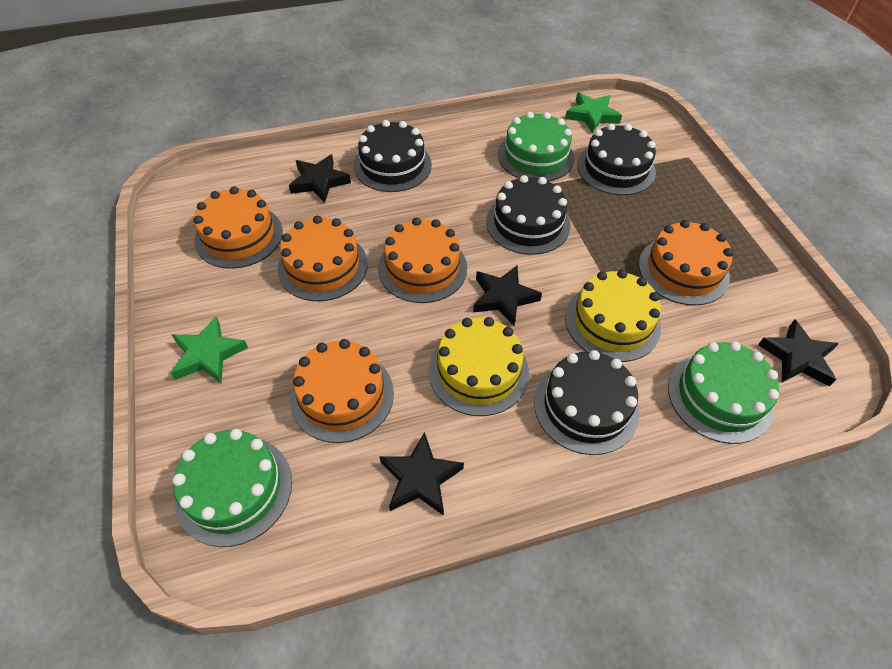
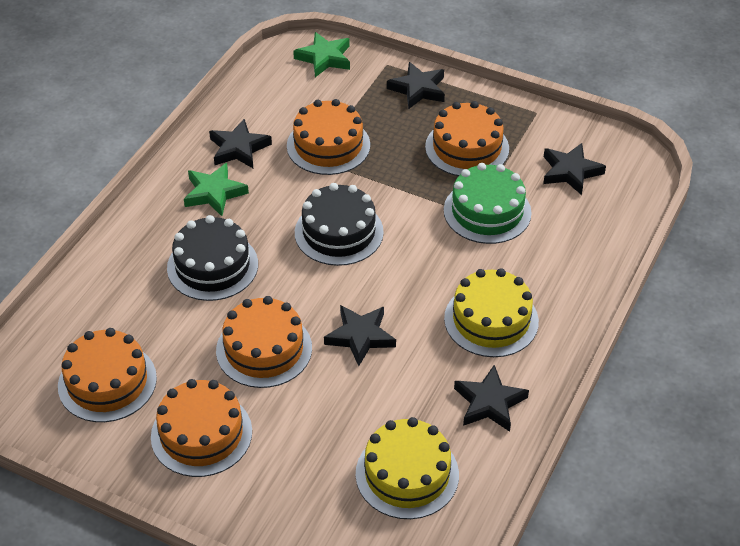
black cake: 4 -> 2
black star: 4 -> 5
green cake: 3 -> 1

